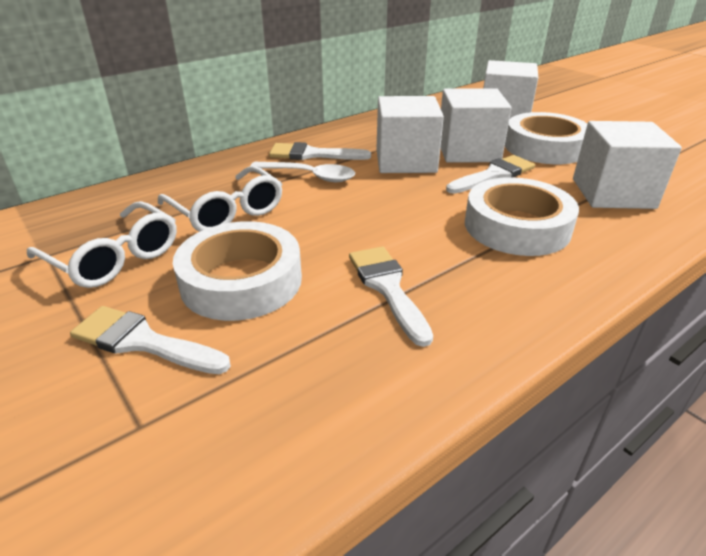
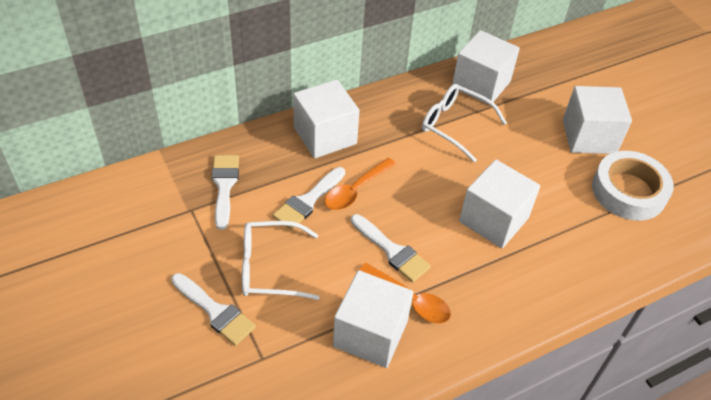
orange spoon: 0 -> 2
white cube: 4 -> 5
white spoon: 1 -> 0
white tape: 3 -> 1

